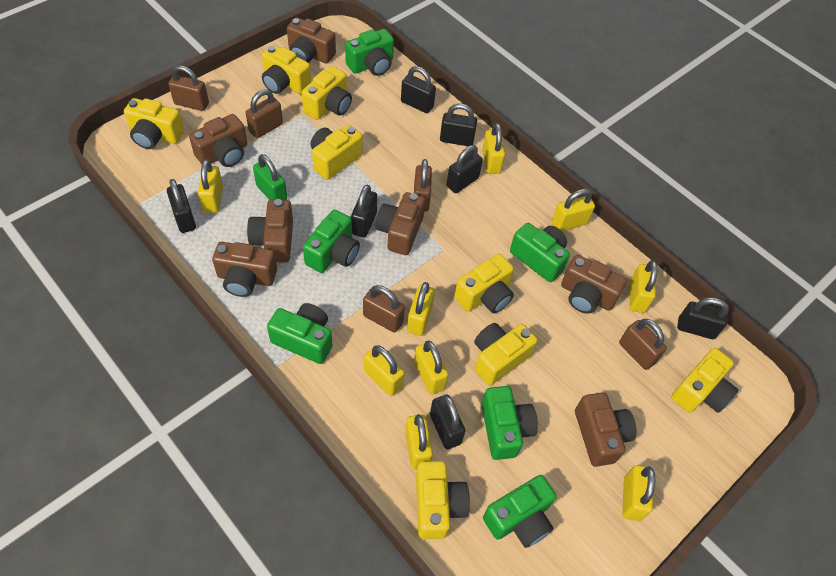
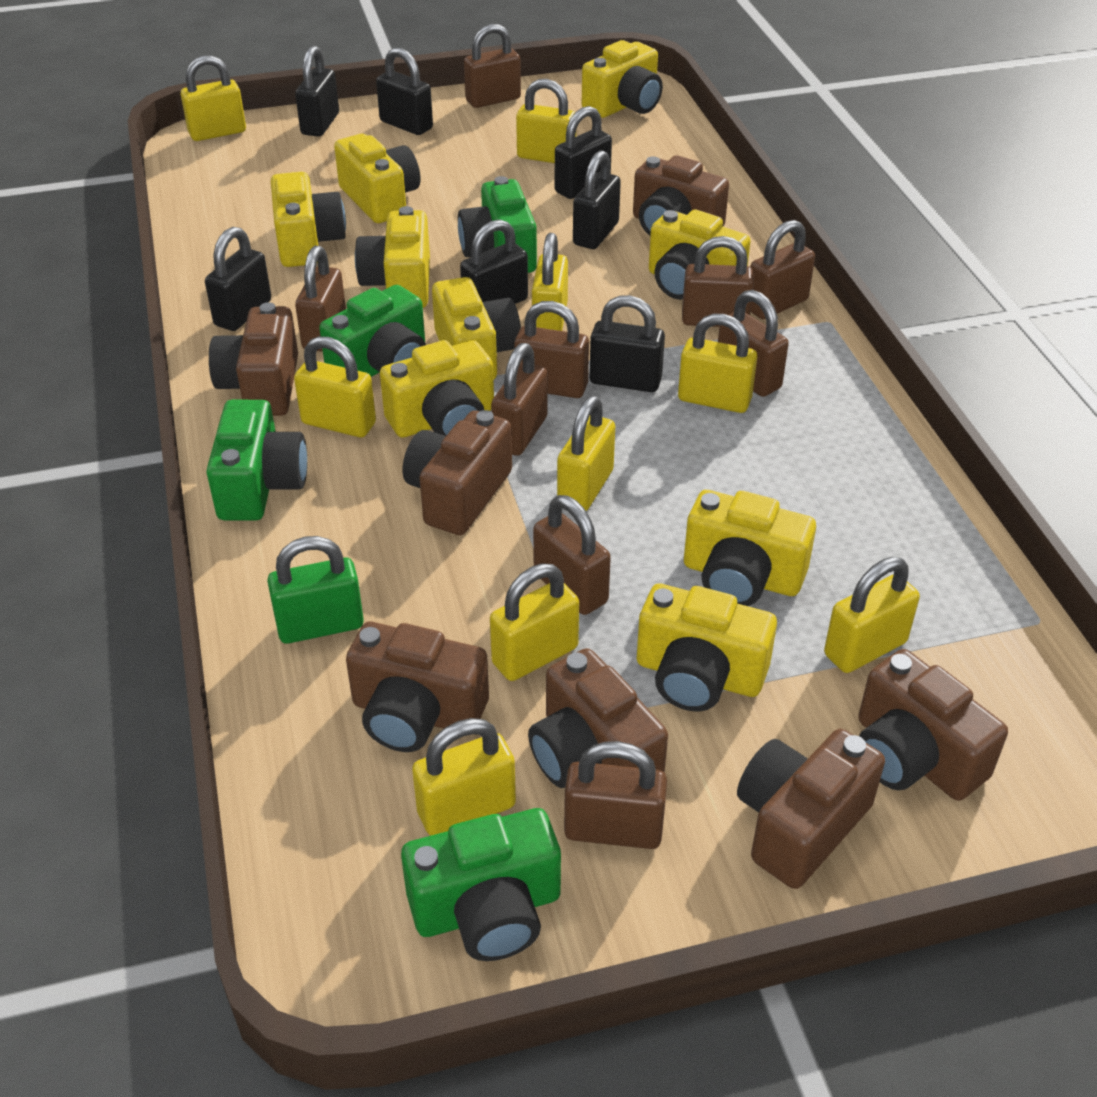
brown padlock: 5 -> 9
green camera: 6 -> 4
yellow camera: 8 -> 9

